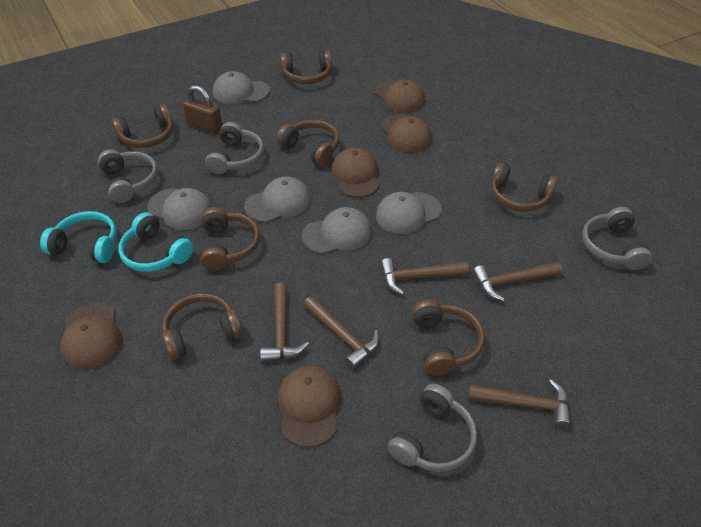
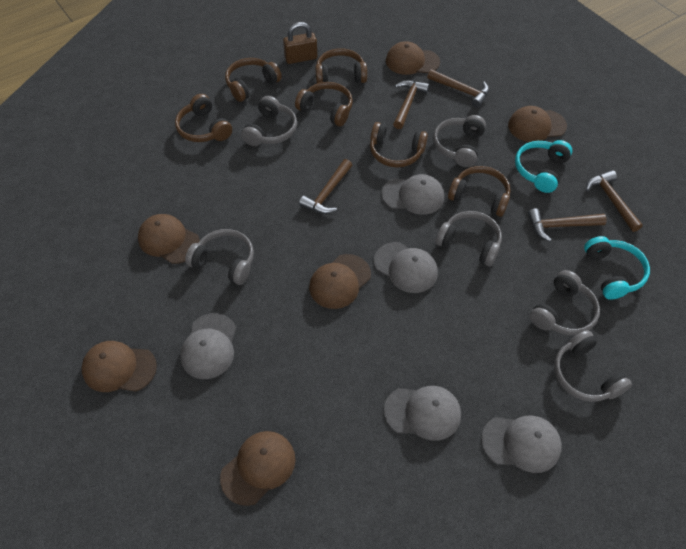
brown cap: 5 -> 6
brown headphones: 7 -> 6
grey headphones: 4 -> 6

